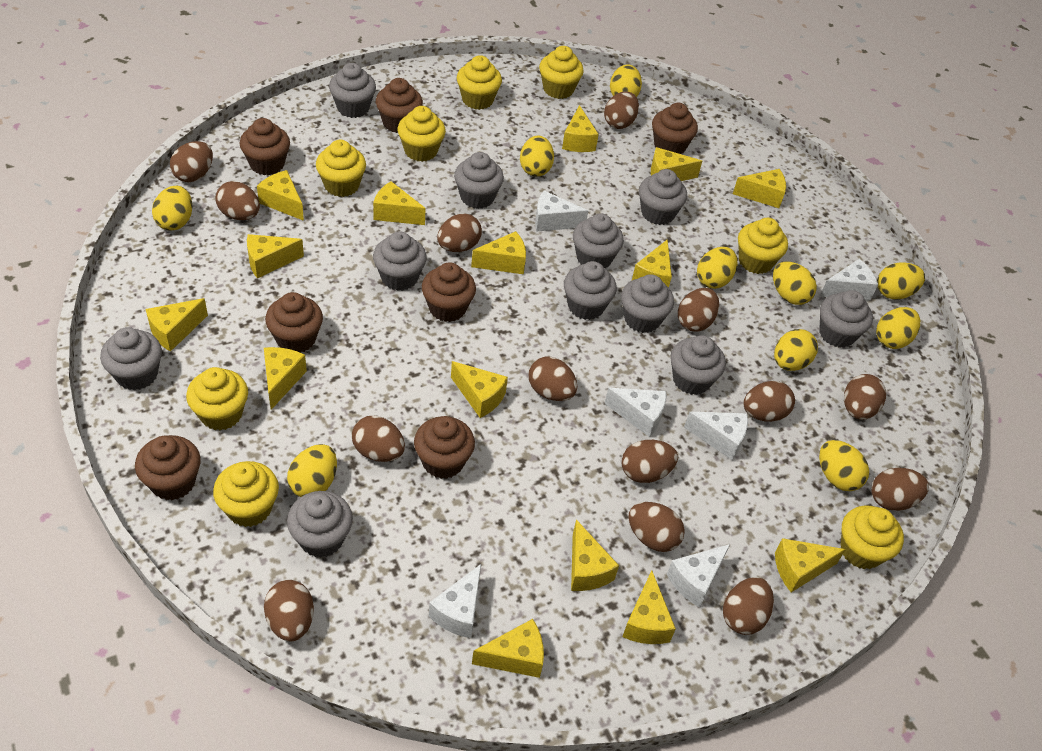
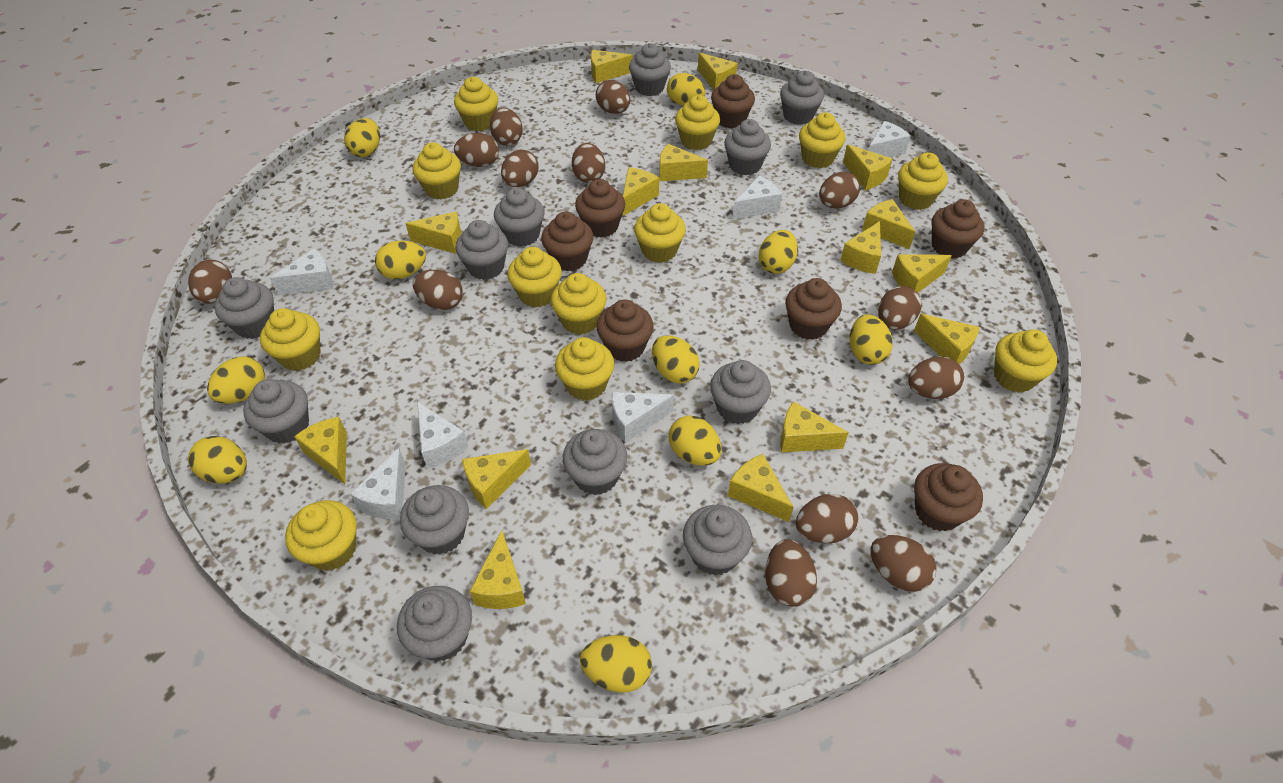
brown egg: 14 -> 13
grey cupcake: 11 -> 12
yellow cupcake: 8 -> 12

